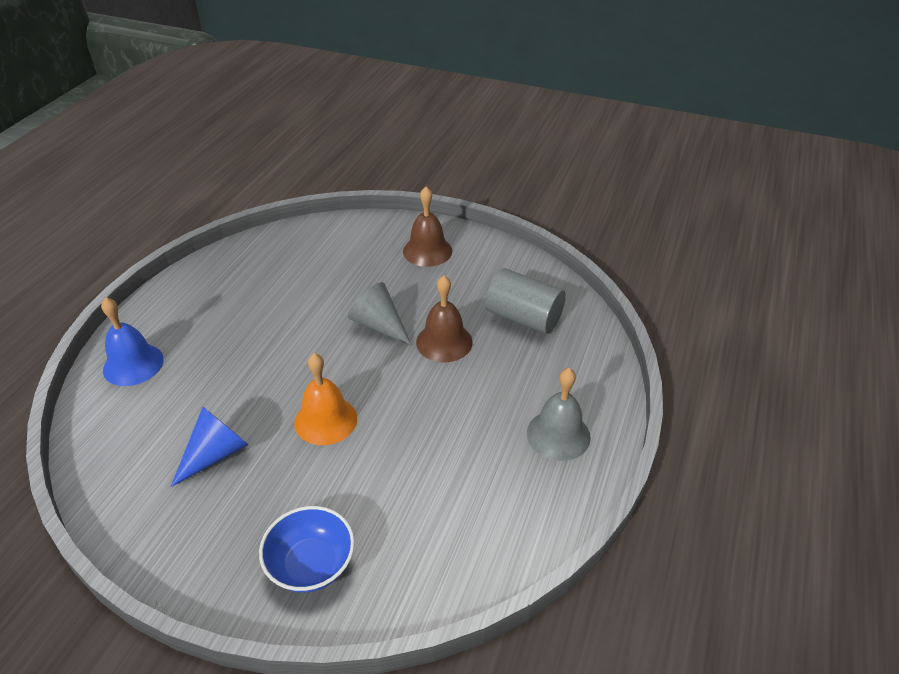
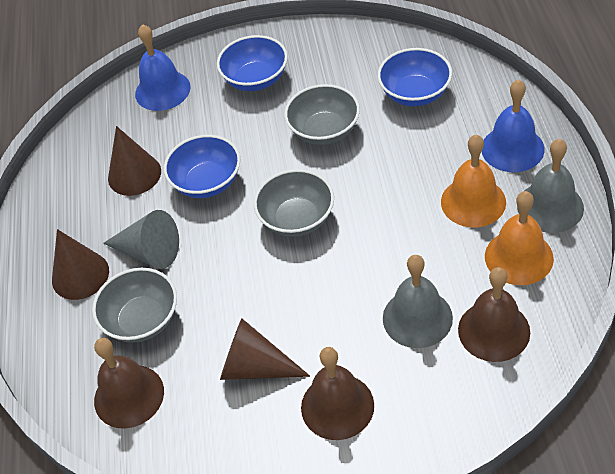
blue bell: 1 -> 2
blue bowl: 1 -> 3
blue cone: 1 -> 0
brown bell: 2 -> 3
brown cone: 0 -> 3
grey bell: 1 -> 2
grey bowl: 0 -> 3
grey cylinder: 1 -> 0
orange bell: 1 -> 2

